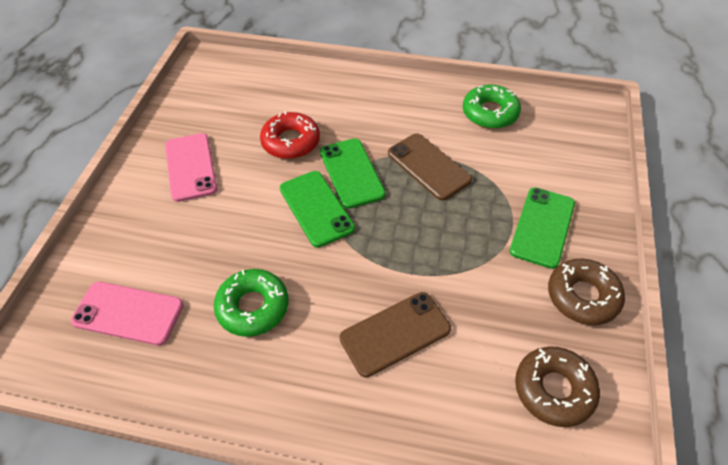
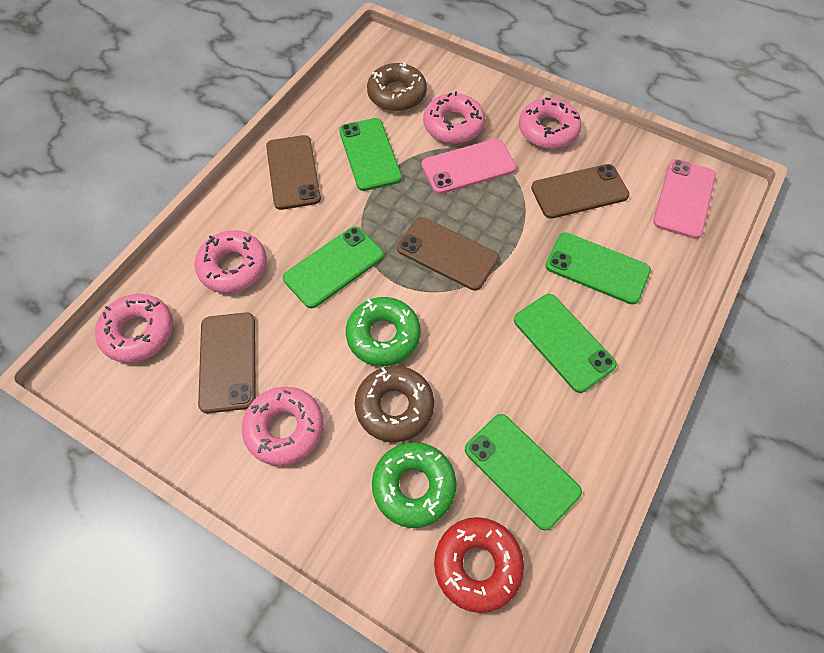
brown phone: 2 -> 4
green phone: 3 -> 5
pink donut: 0 -> 5

